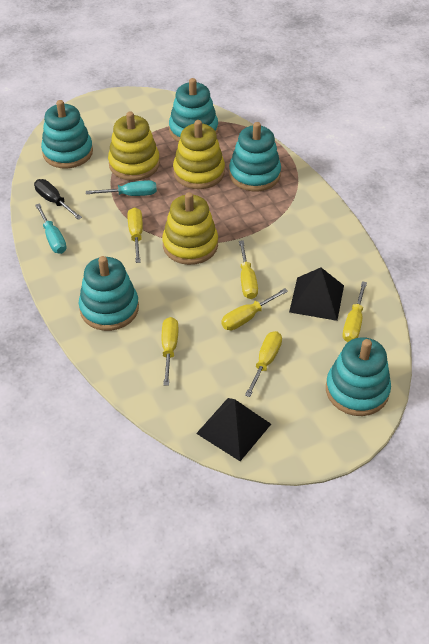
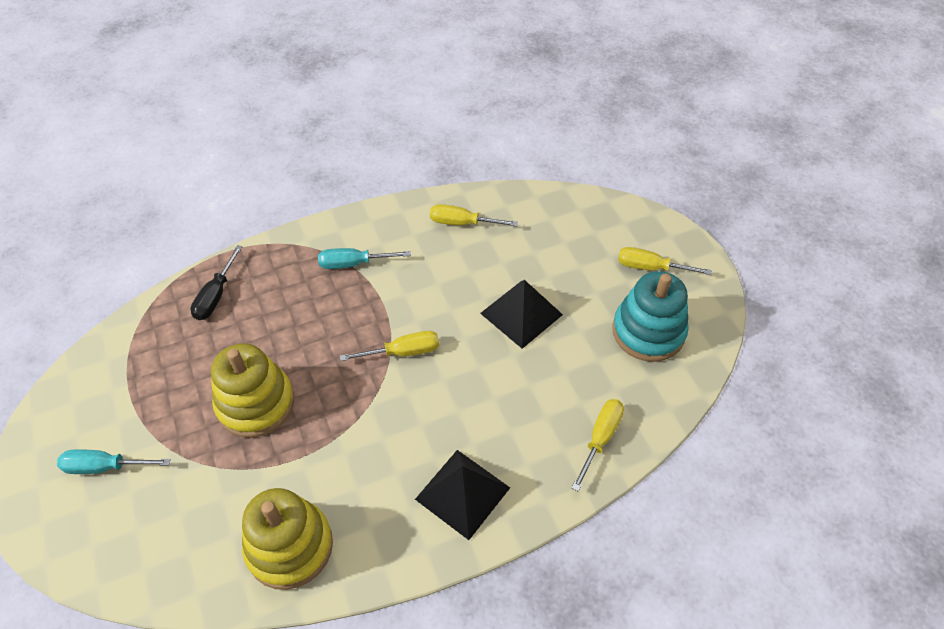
turquoise stacking toy: 5 -> 1
yellow screwdriver: 6 -> 4
yellow stacking toy: 3 -> 2

